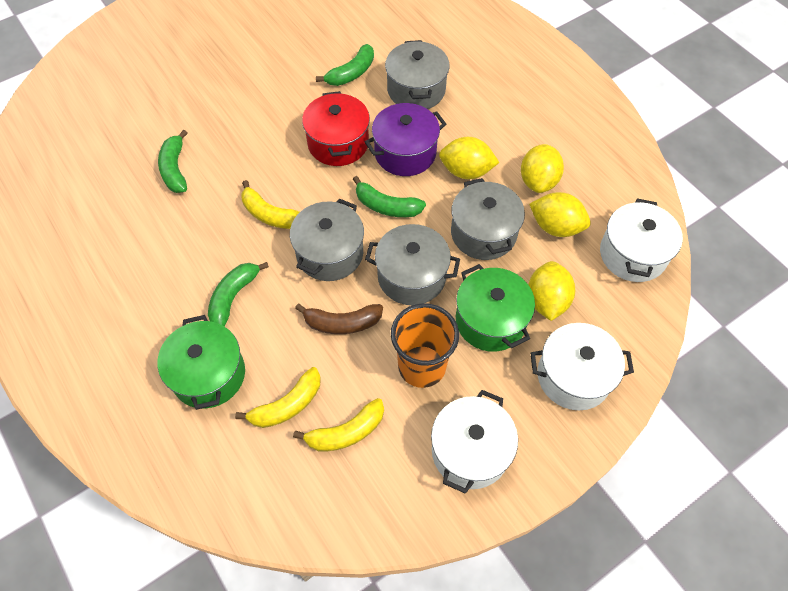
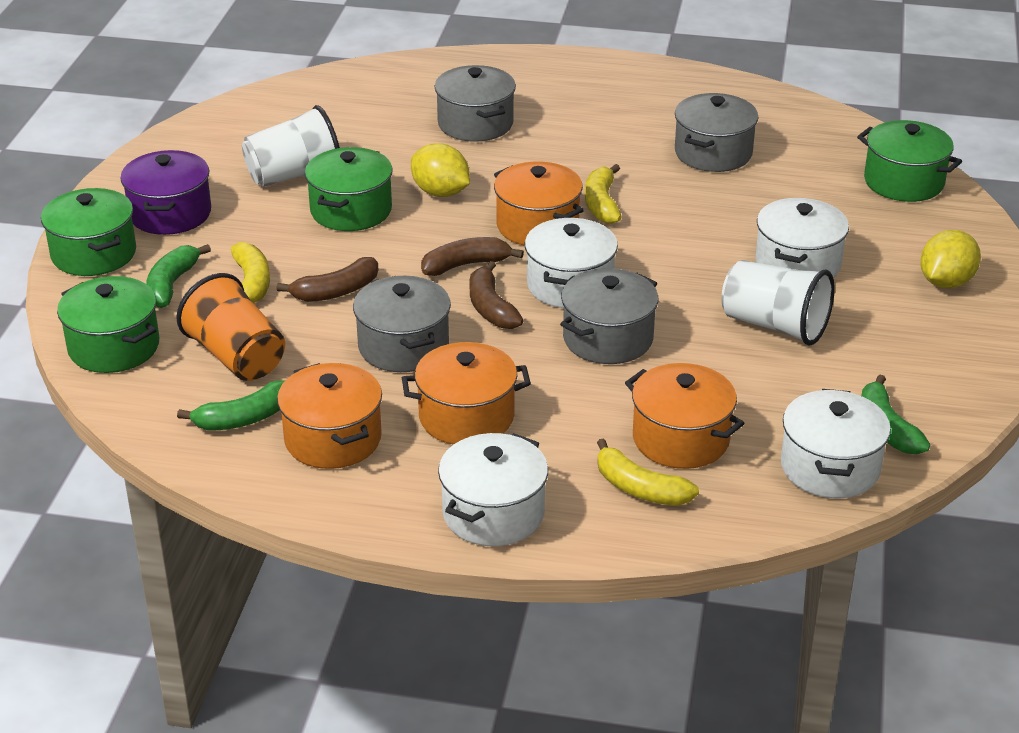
brown banana: 1 -> 3
green banana: 4 -> 3
green pot: 2 -> 4
orange pot: 0 -> 4
red pot: 1 -> 0
white cup: 0 -> 2
white pot: 3 -> 4
yellow lemon: 4 -> 2

